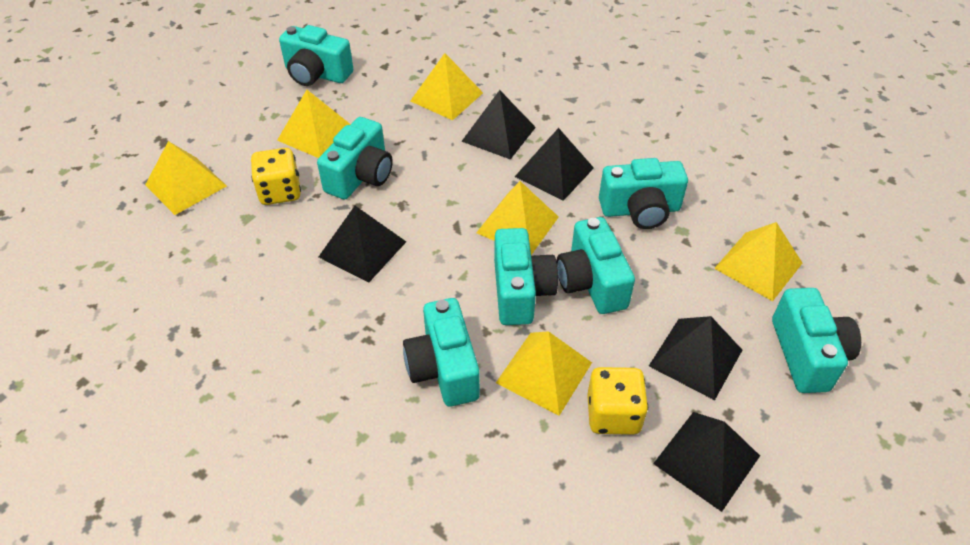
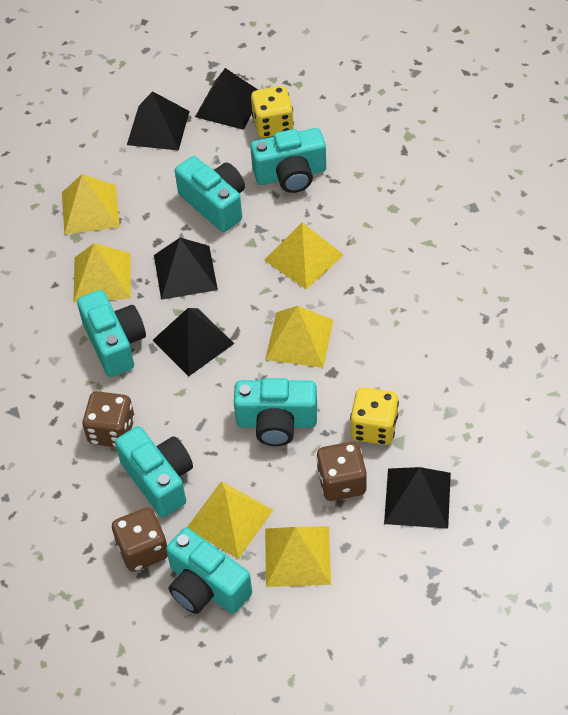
brown dice: 0 -> 3
turquoise camera: 7 -> 6

